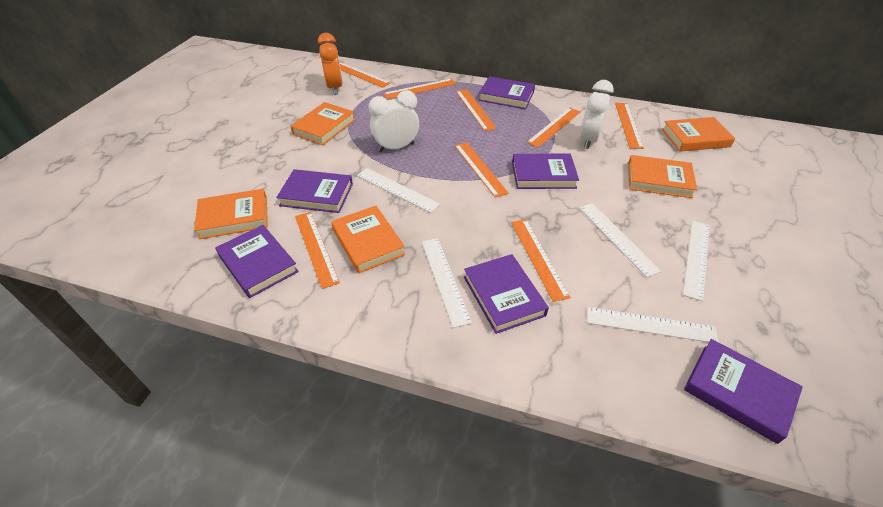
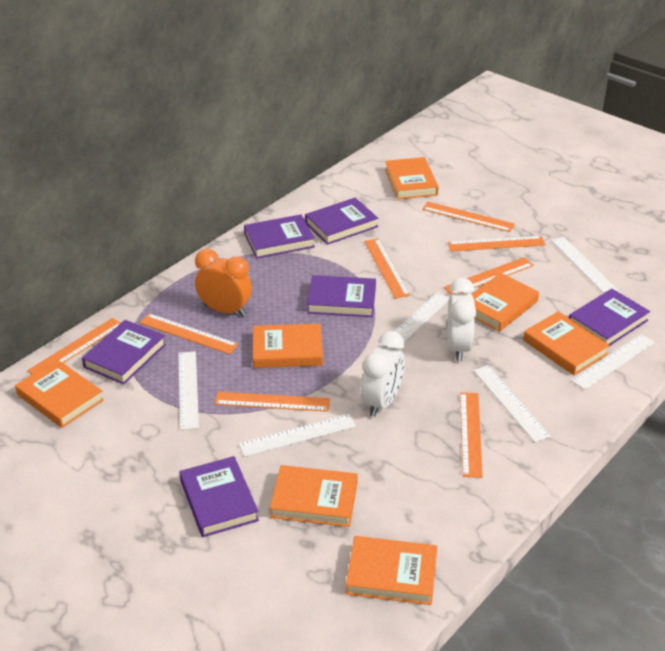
orange book: 5 -> 7
white ruler: 5 -> 6

